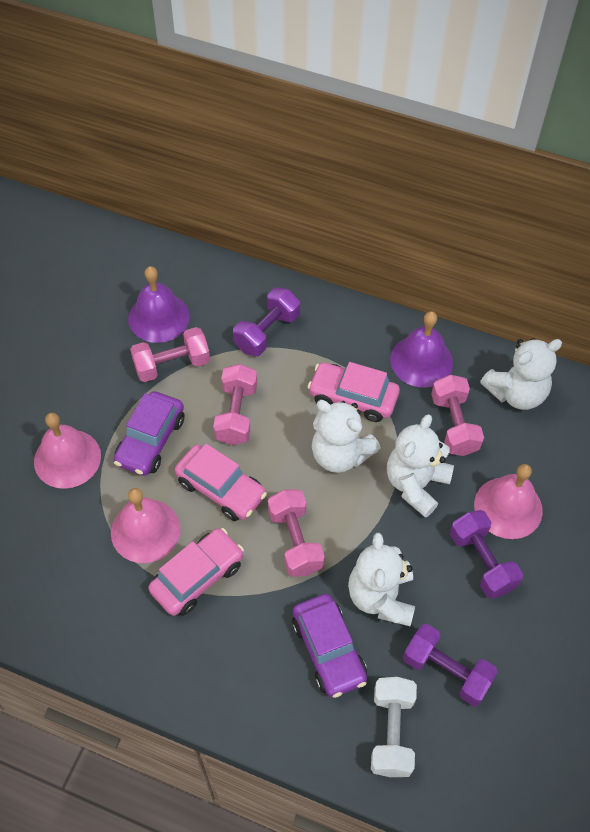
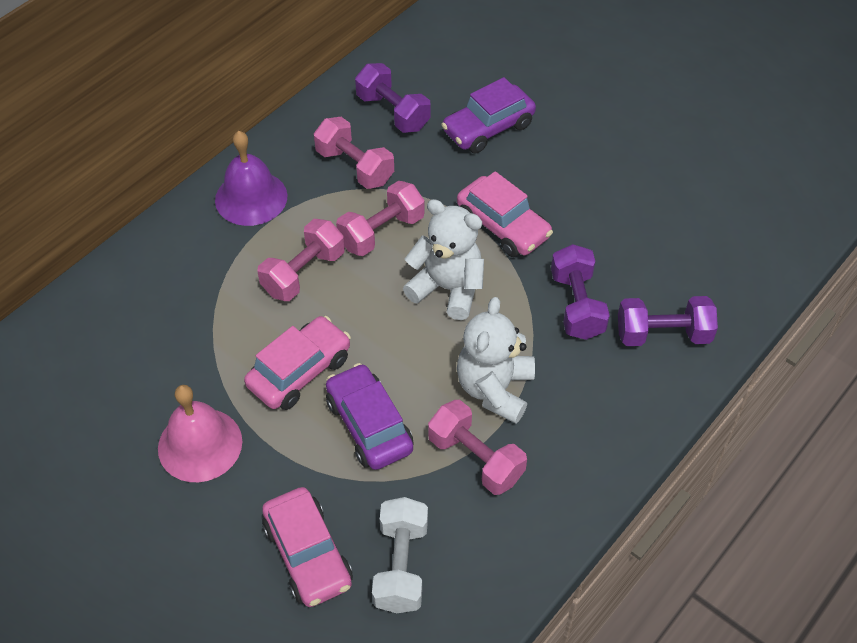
pink bell: 3 -> 1
purple bell: 2 -> 1
white teddy bear: 4 -> 2

